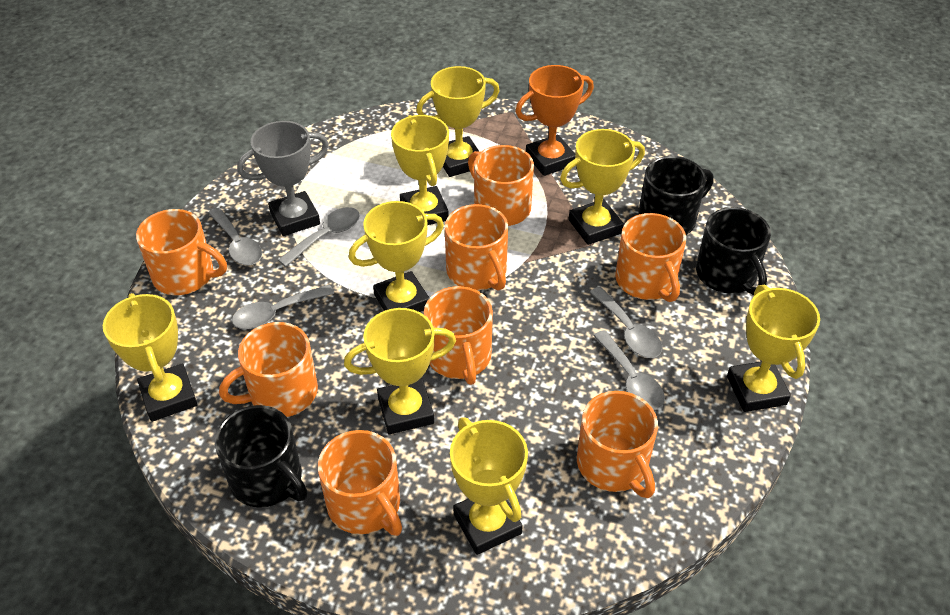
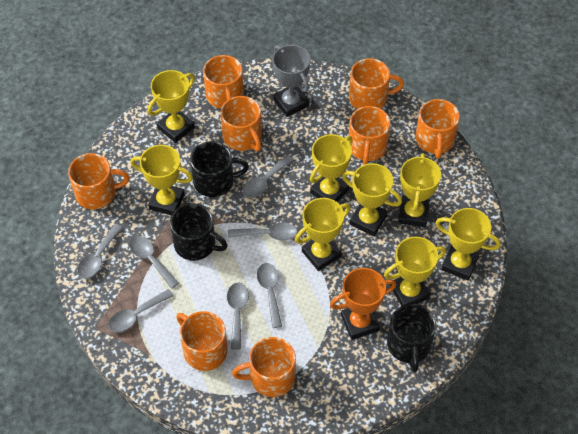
grey spoon: 5 -> 7

